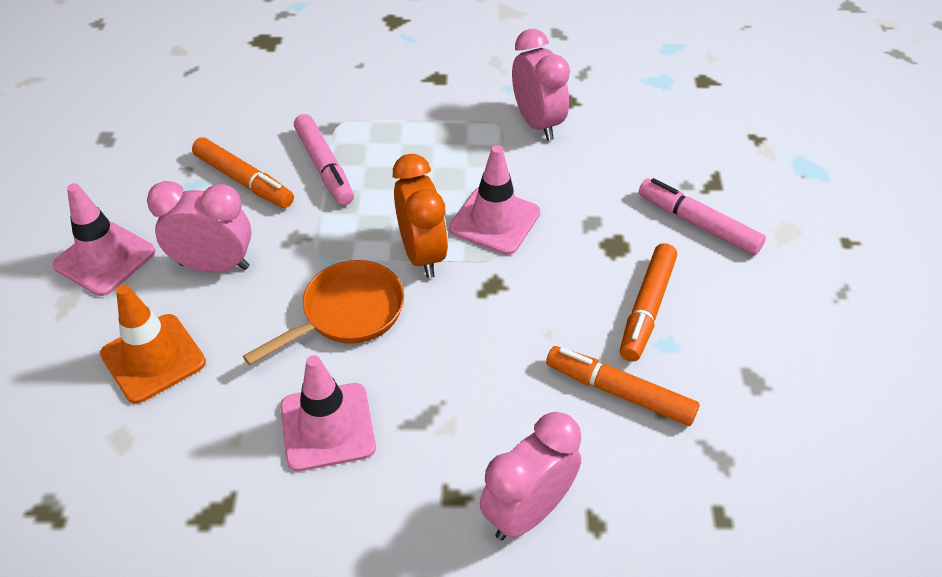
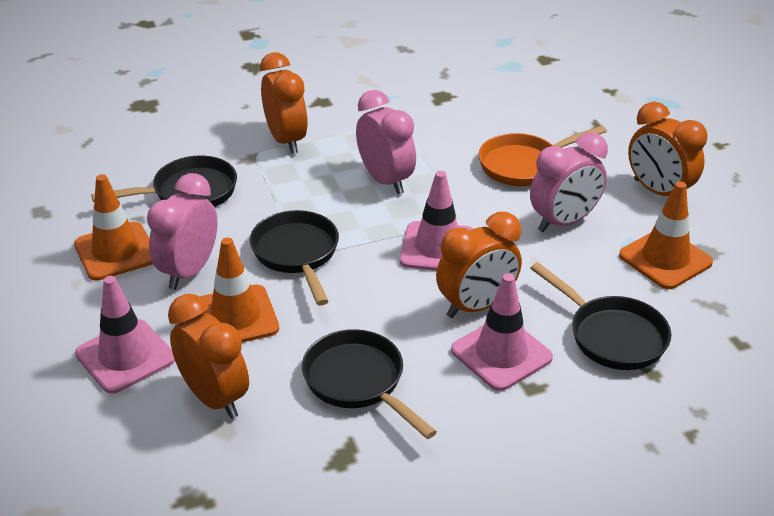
black pan: 0 -> 4
orange clock: 1 -> 4
orange marker: 3 -> 0
orange traffic cone: 1 -> 3
pink marker: 2 -> 0

